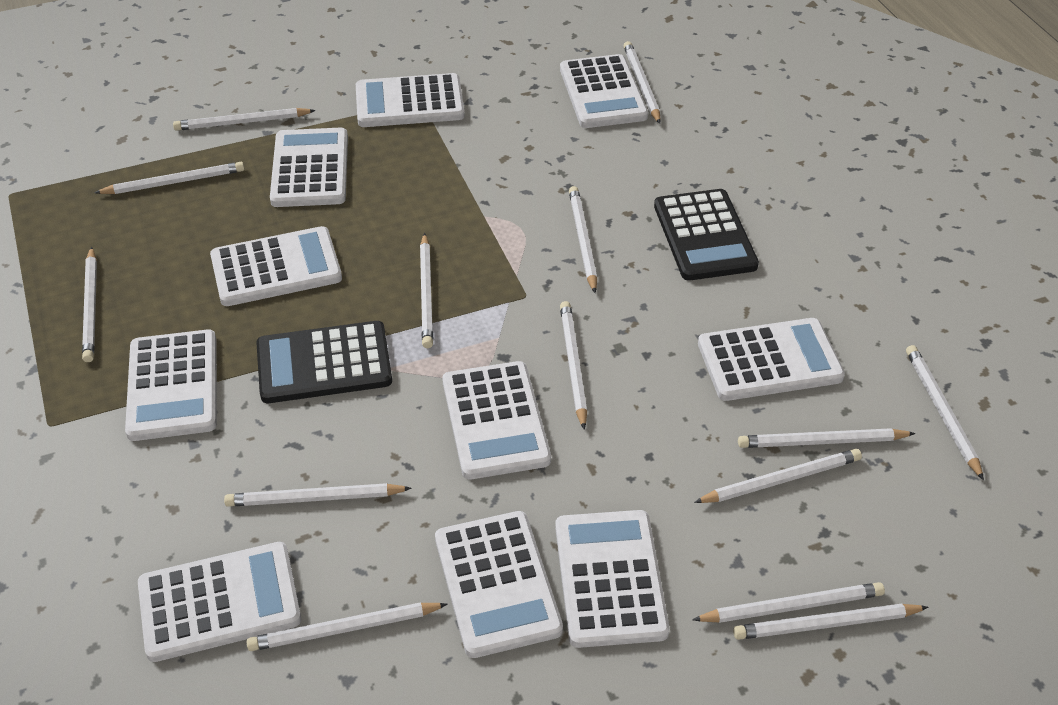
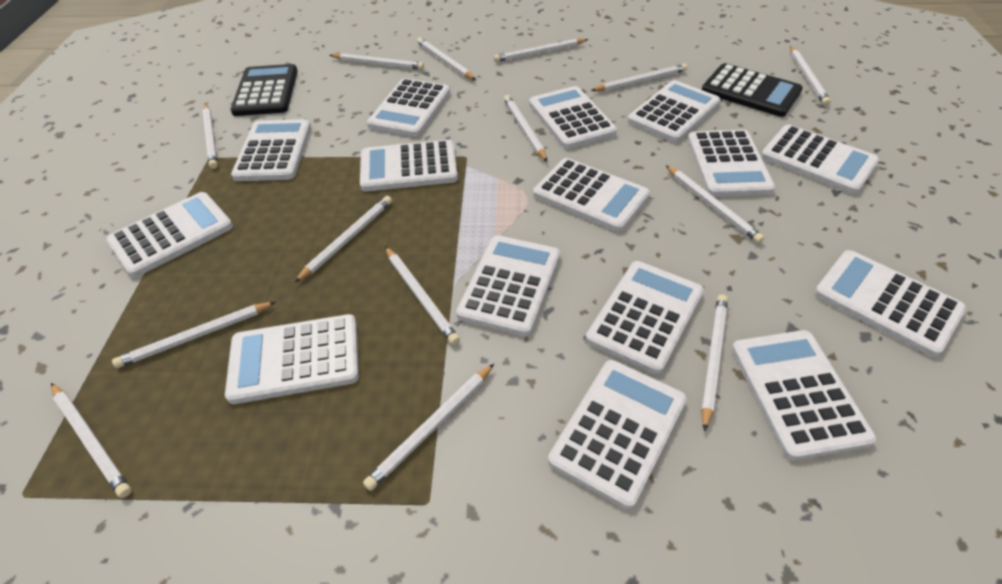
white calculator: 10 -> 15

